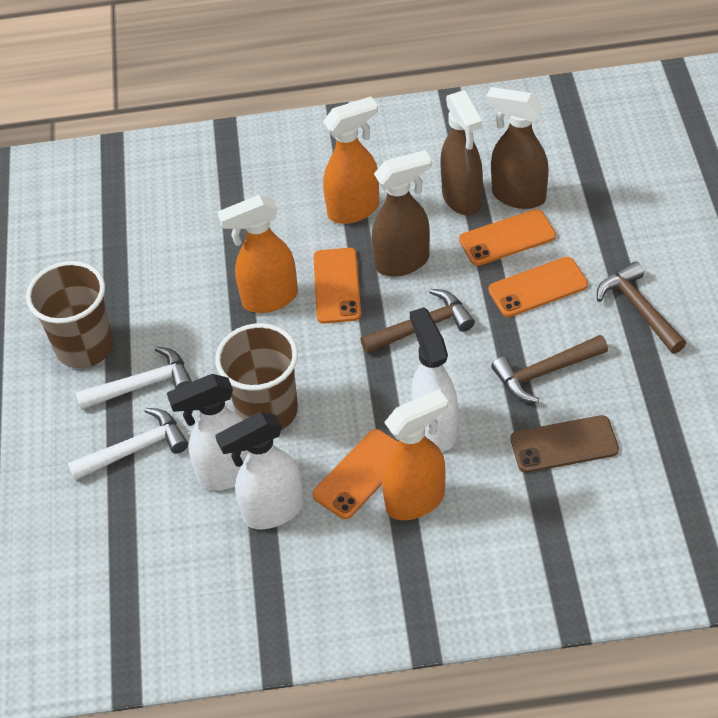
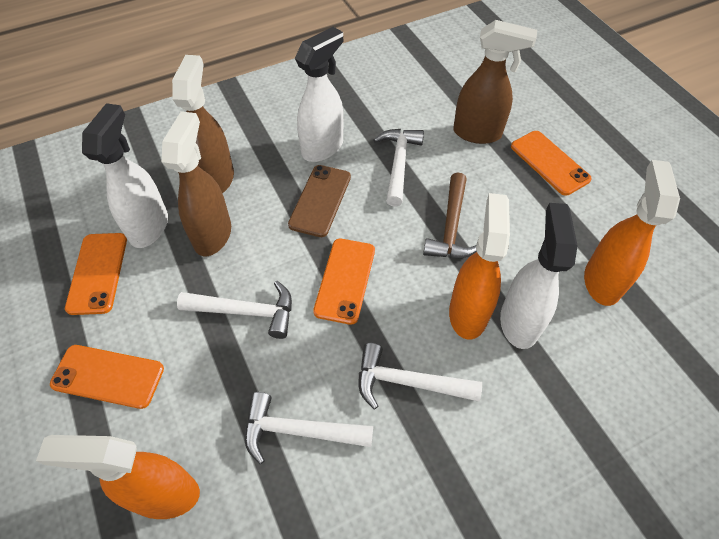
brown cup: 2 -> 0
brown hammer: 3 -> 1
white hammer: 2 -> 4

